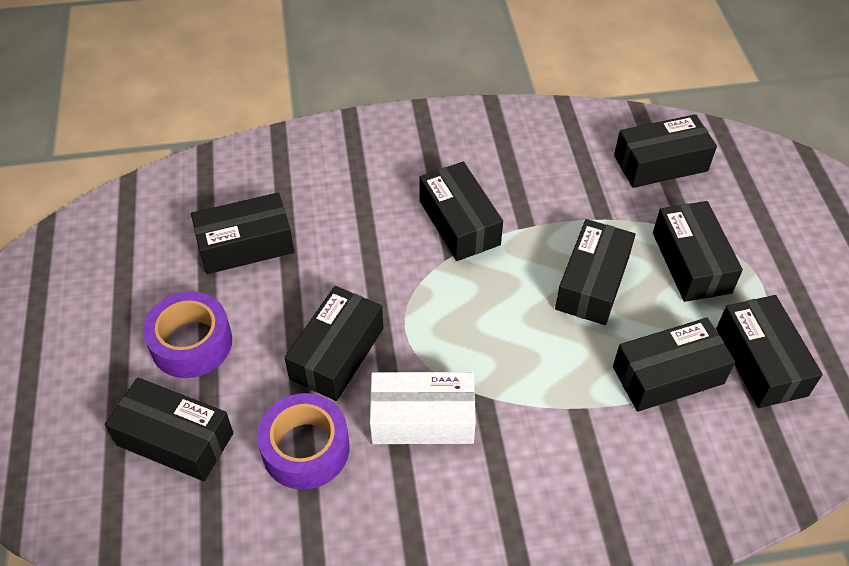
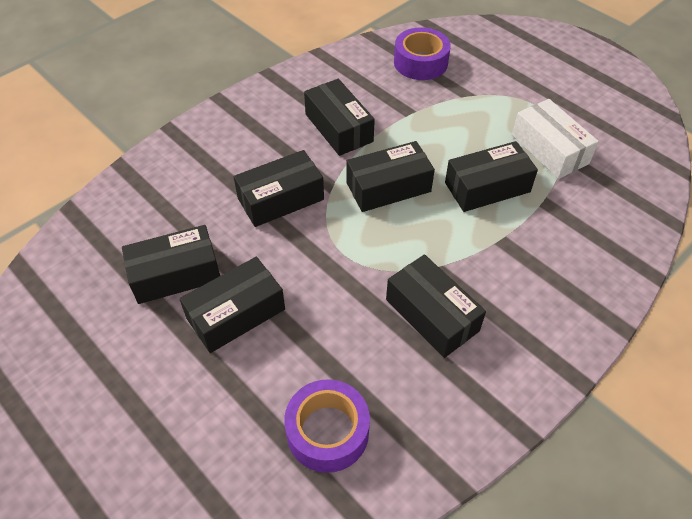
black box: 9 -> 7

